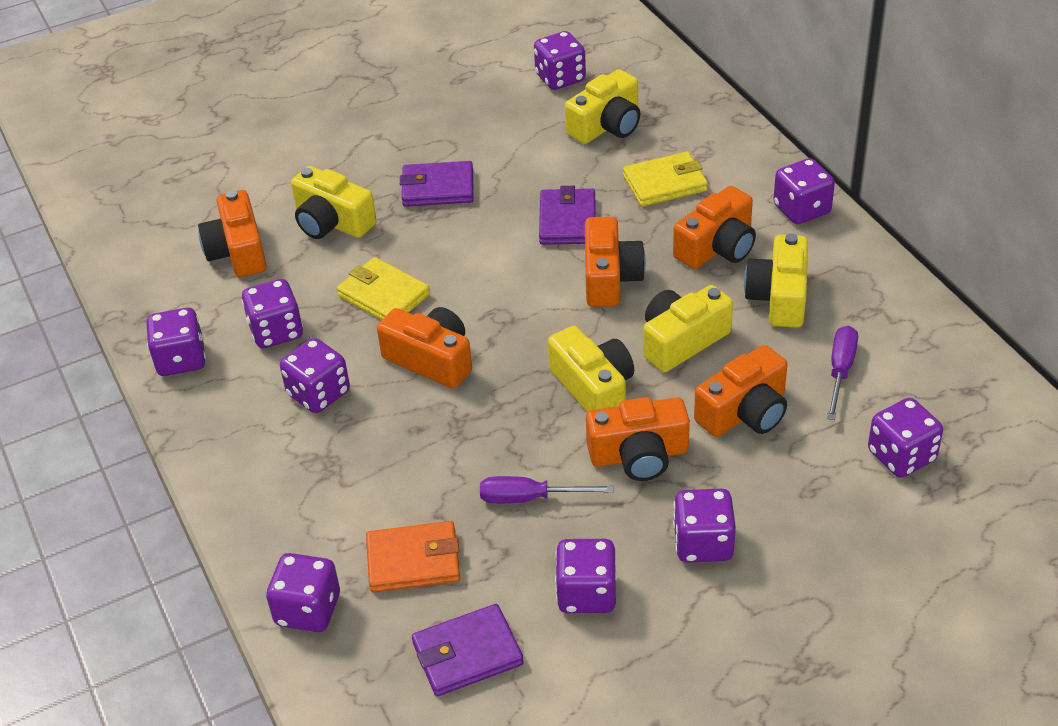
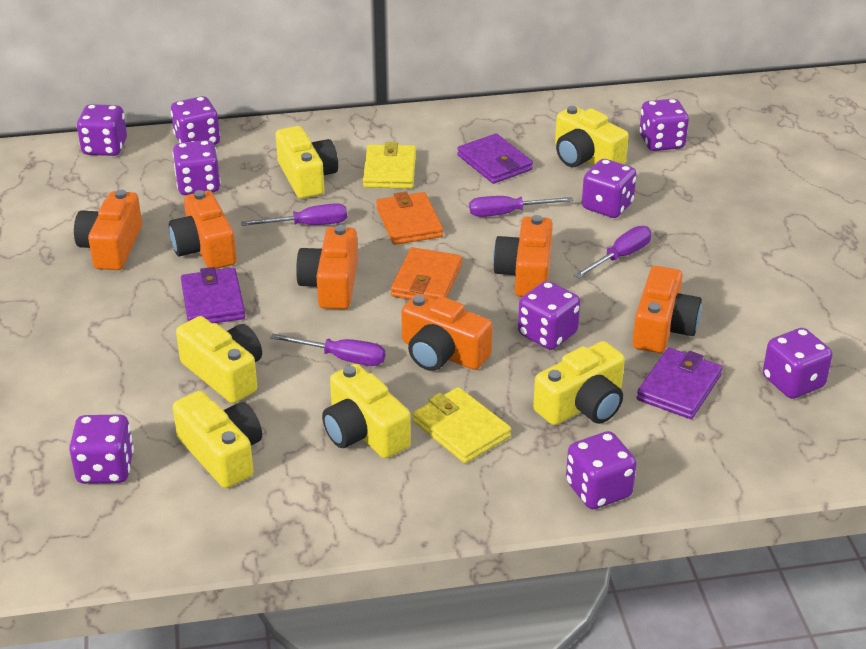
orange wallet: 1 -> 2
purple screwdriver: 2 -> 4
yellow camera: 5 -> 6

